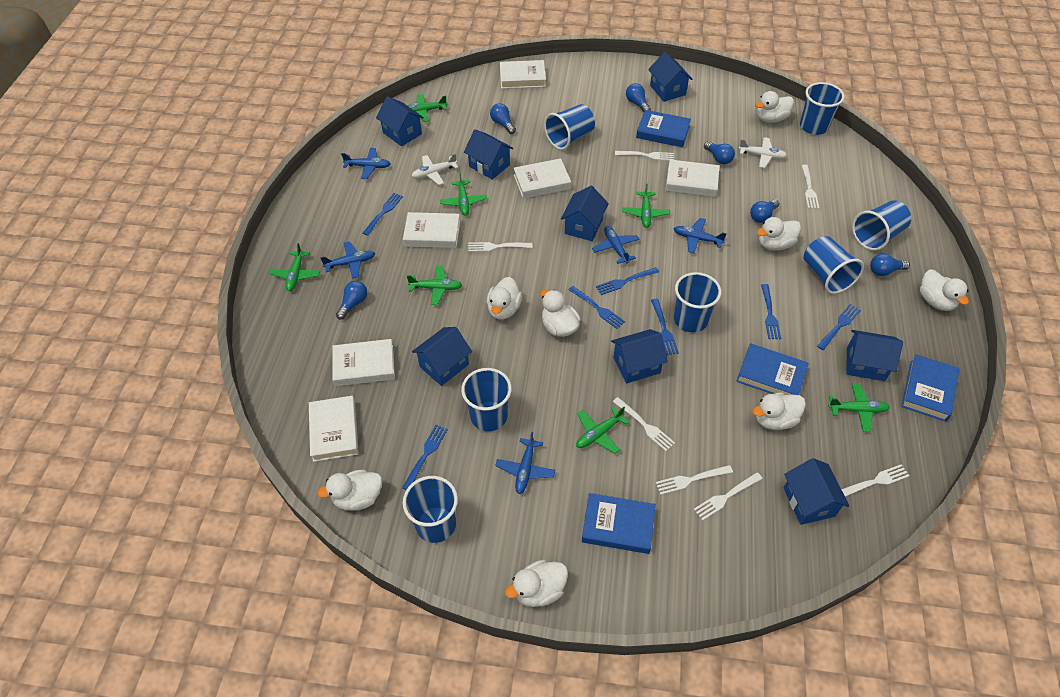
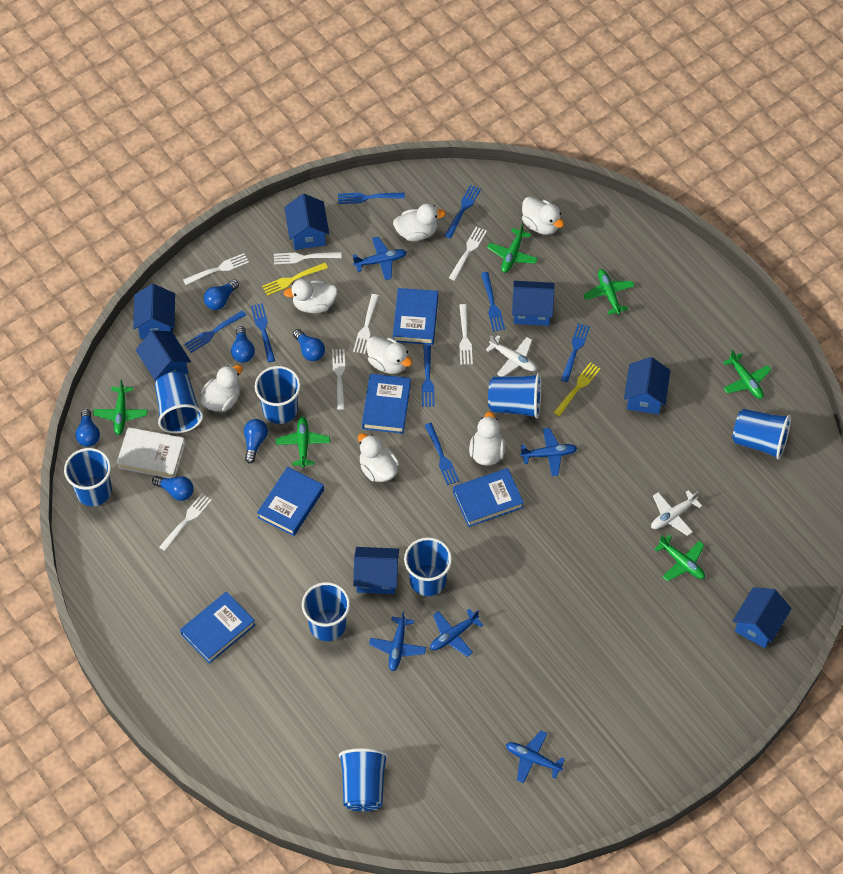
blue book: 4 -> 5
blue cup: 7 -> 8
blue fork: 7 -> 8
blue house: 8 -> 7
green plane: 7 -> 6
white book: 6 -> 1
white duck: 8 -> 7
yellow fork: 0 -> 2

